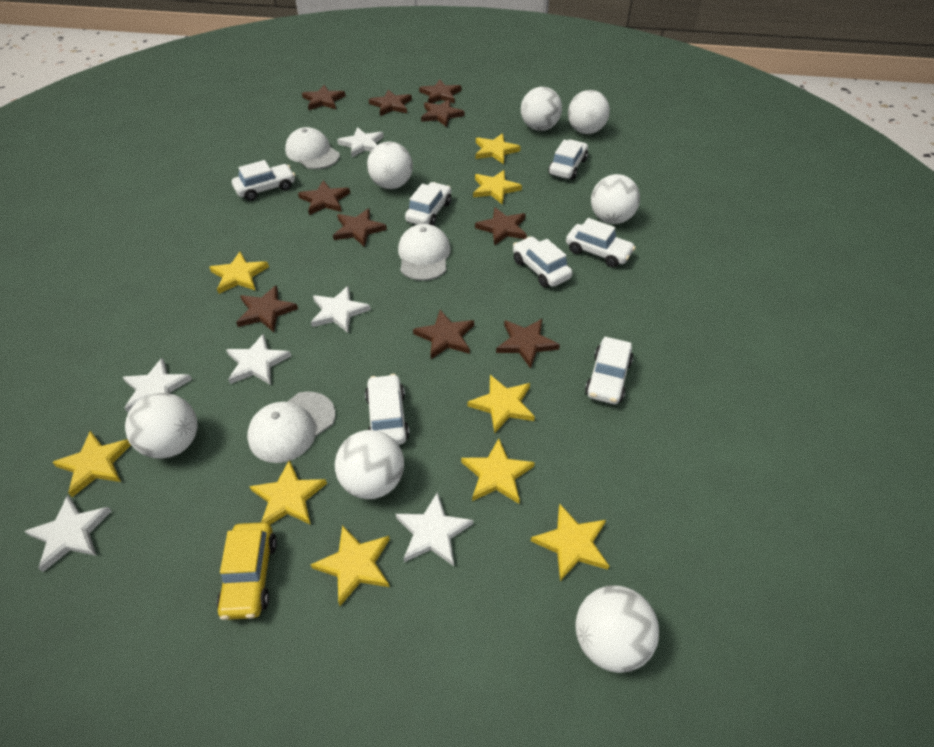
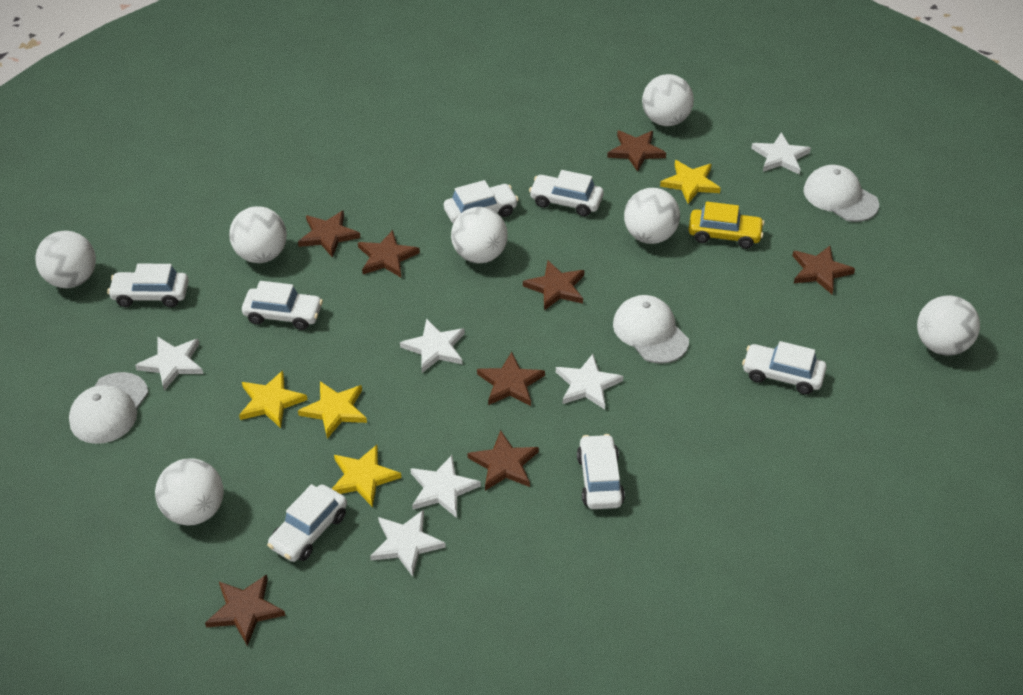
brown star: 10 -> 8
yellow star: 9 -> 4

